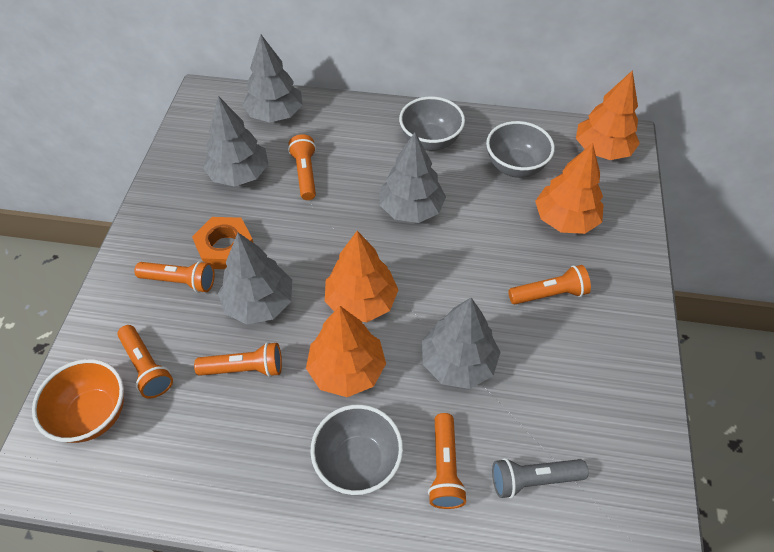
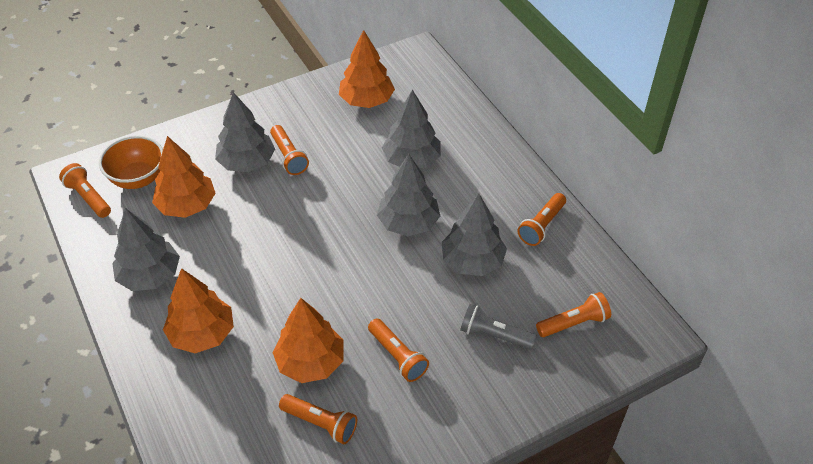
grey bowl: 3 -> 0
orange nut: 1 -> 0

